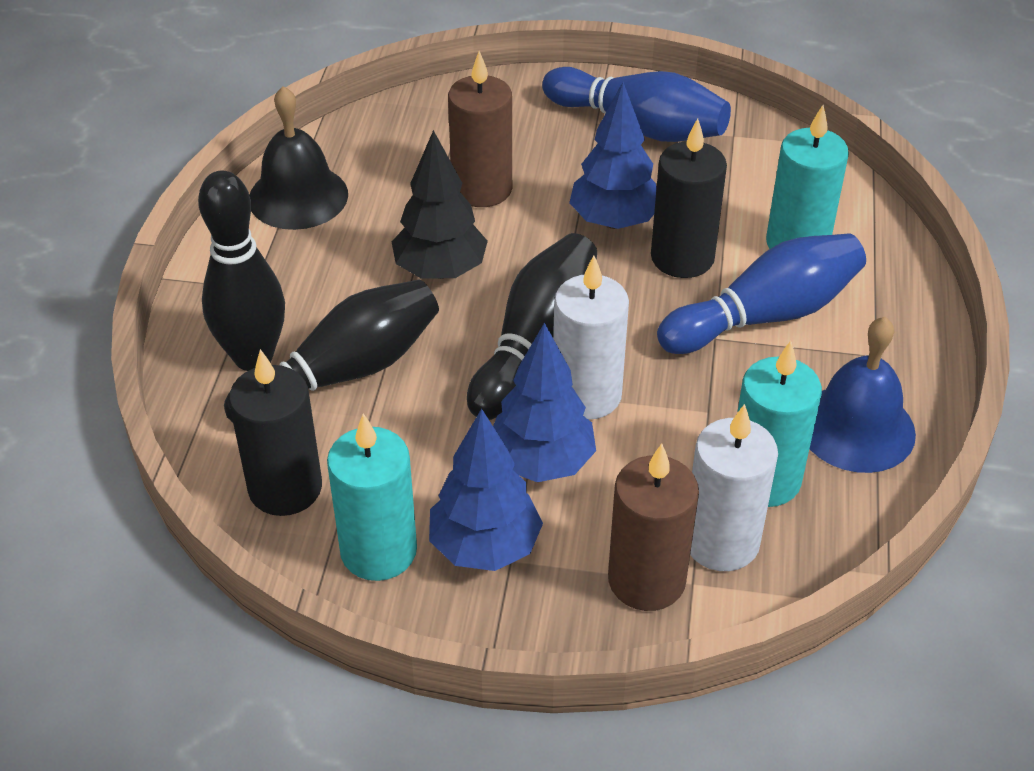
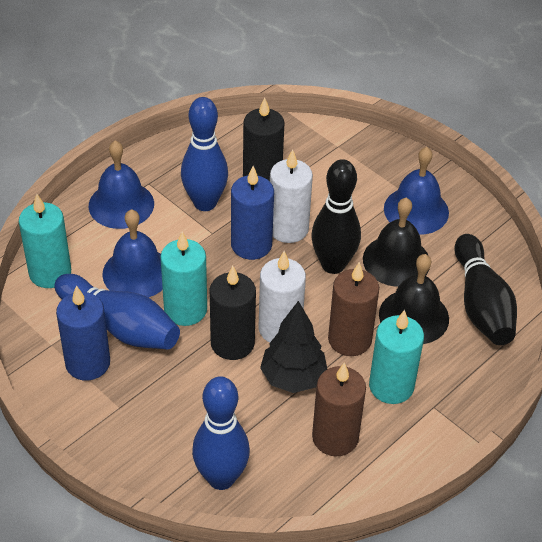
black bell: 1 -> 2
black bowling pin: 3 -> 2
blue bell: 1 -> 3
blue bowling pin: 2 -> 3
blue candle: 0 -> 2
blue tree: 3 -> 0

